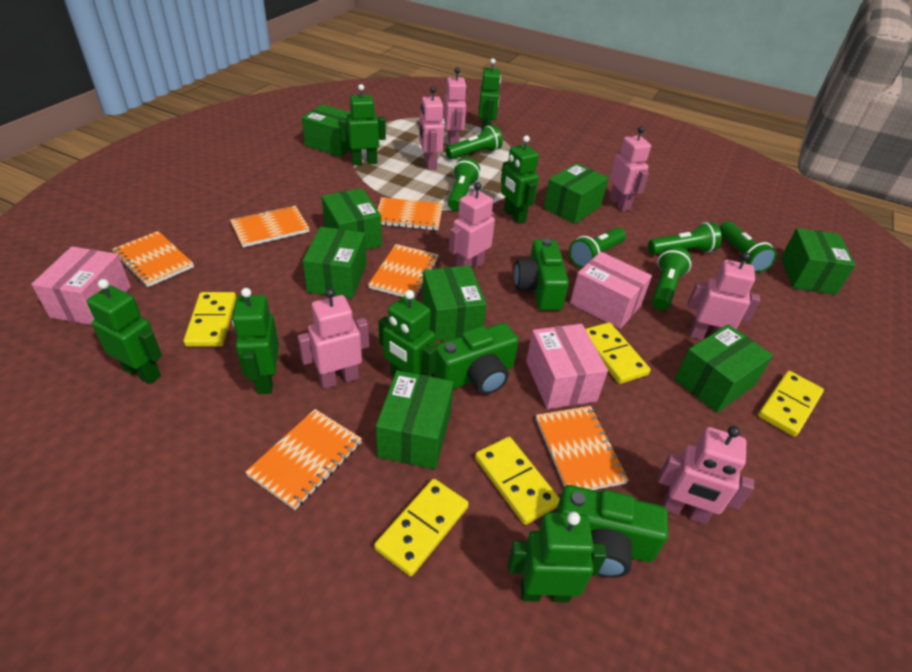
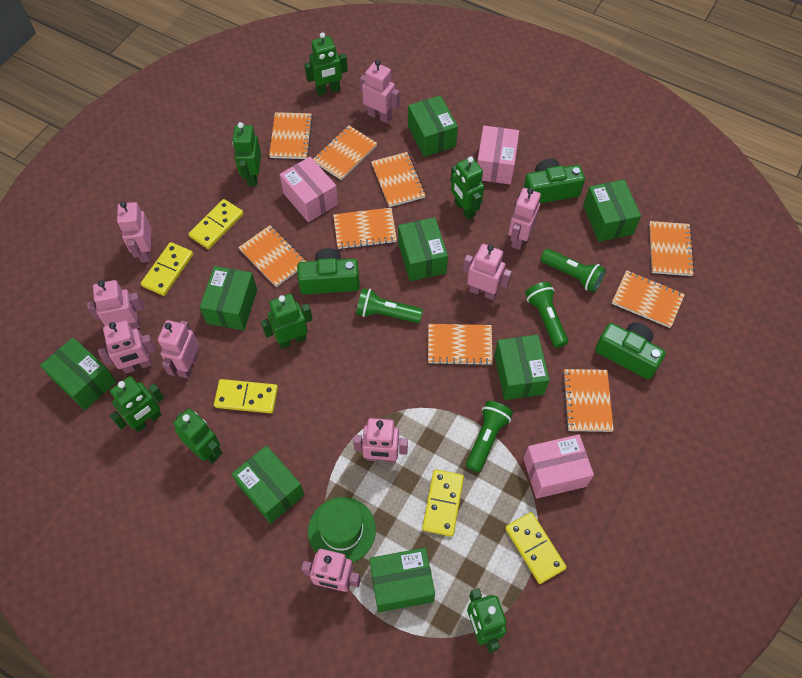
green flashlight: 6 -> 4
green hat: 0 -> 1
orange notebook: 6 -> 9
pink robot: 7 -> 9

